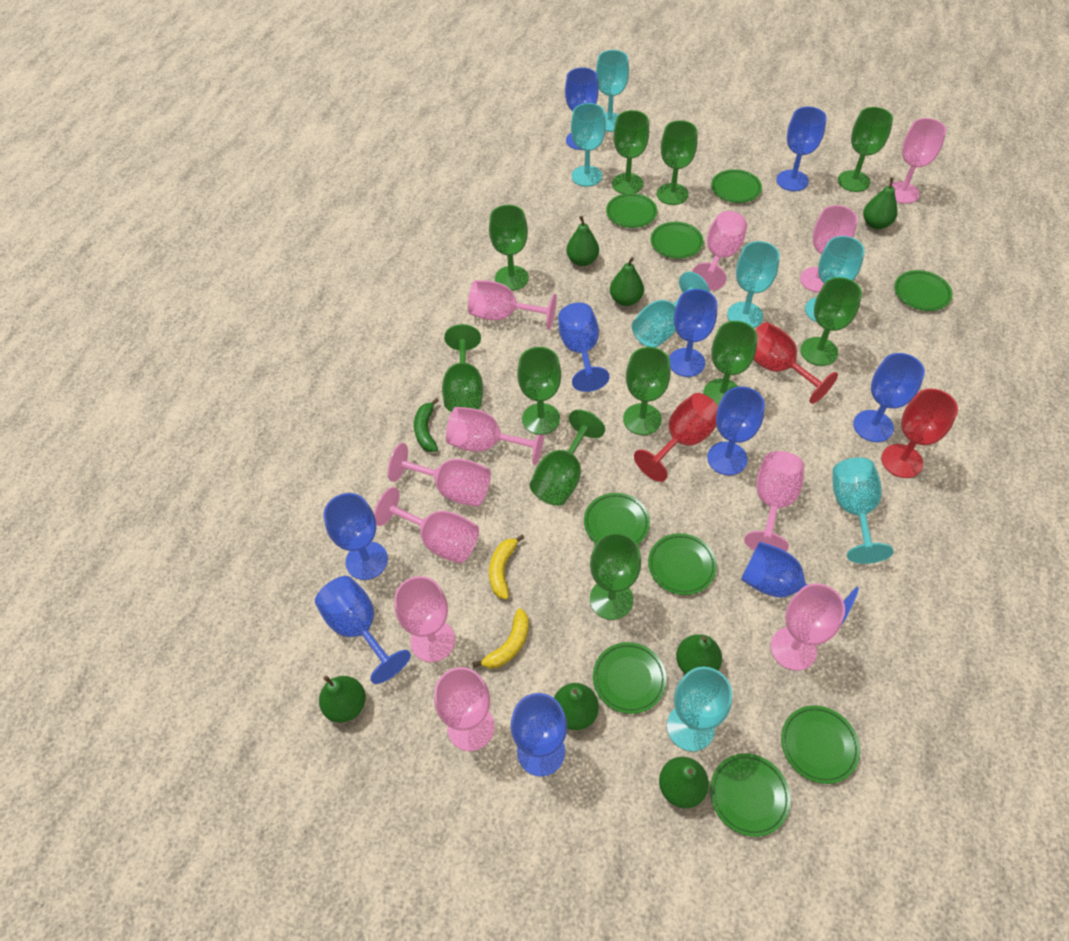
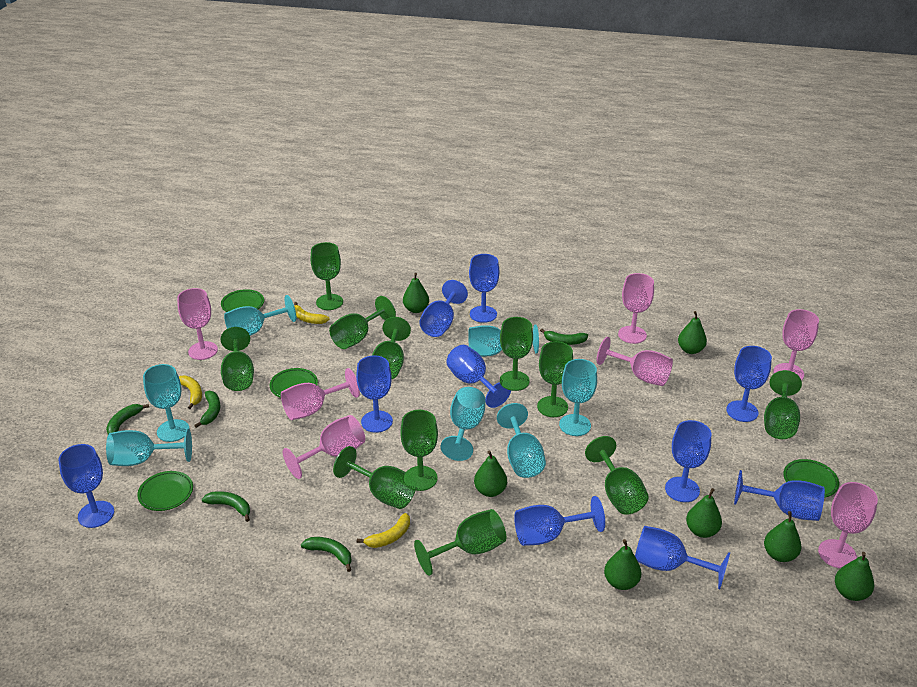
green banana: 1 -> 5
green plate: 9 -> 4
pink goblet: 11 -> 7
red goblet: 3 -> 0
yellow banana: 2 -> 3

